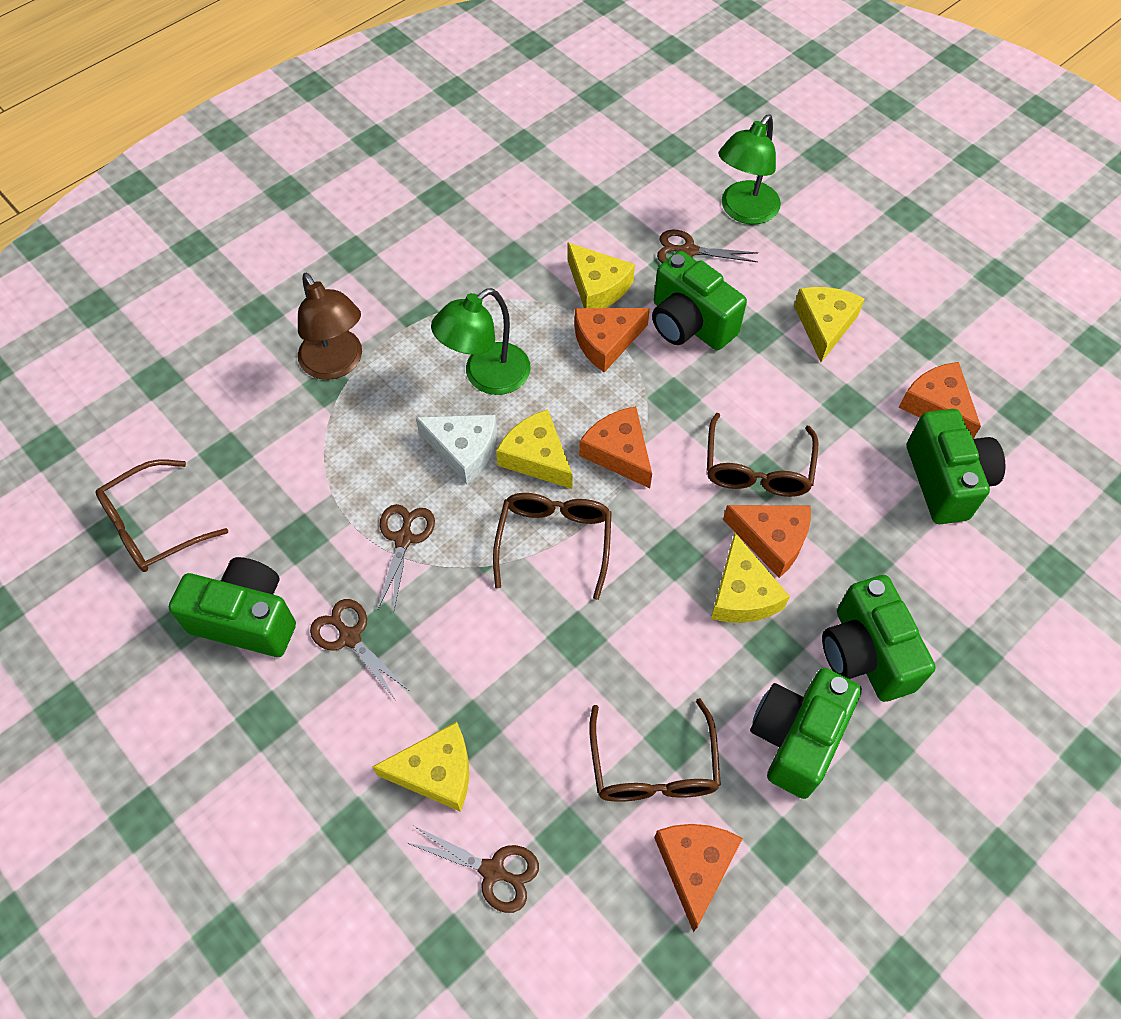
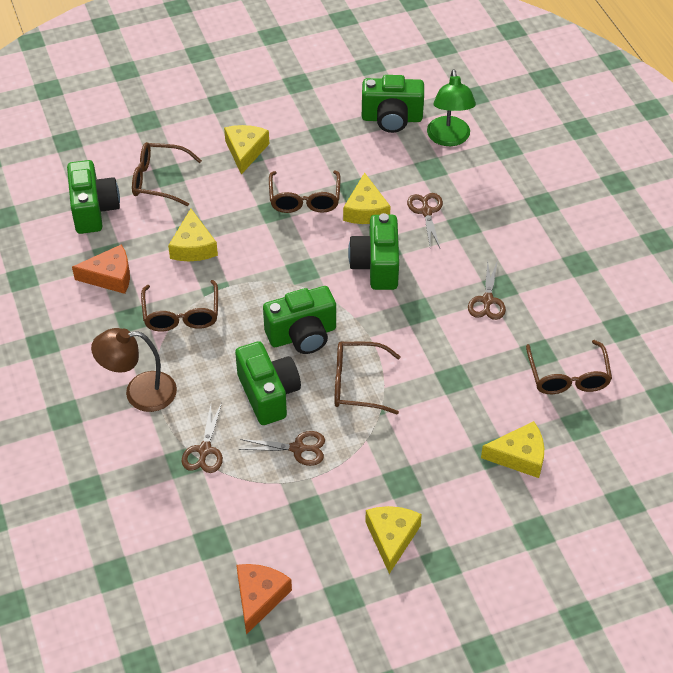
brown glasses: 4 -> 5
green lamp: 2 -> 1
orange cheese: 5 -> 2
white cheese: 1 -> 0

